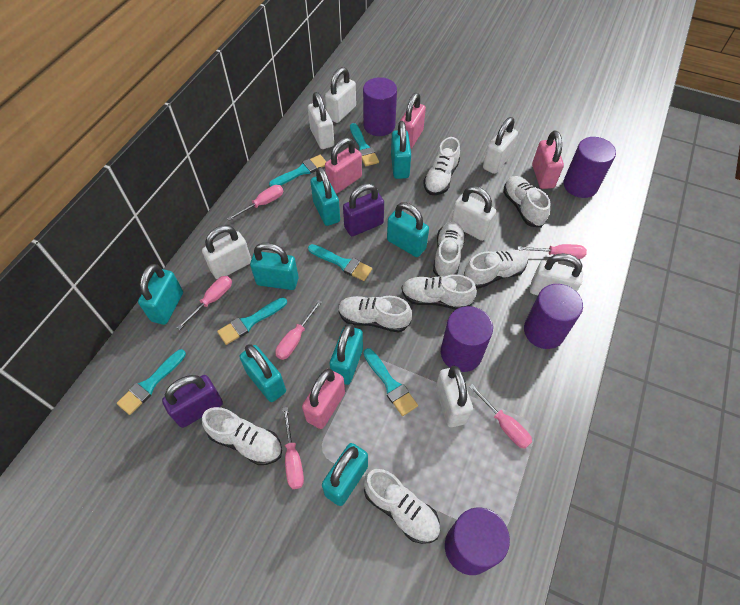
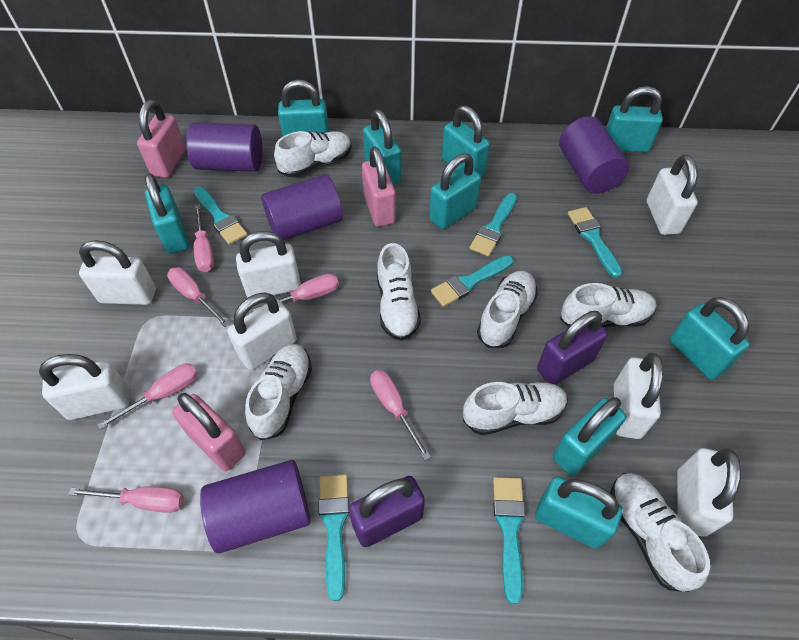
pink padlock: 4 -> 3
purple cylinder: 5 -> 4
turquoise padlock: 8 -> 9
white shoe: 8 -> 7

